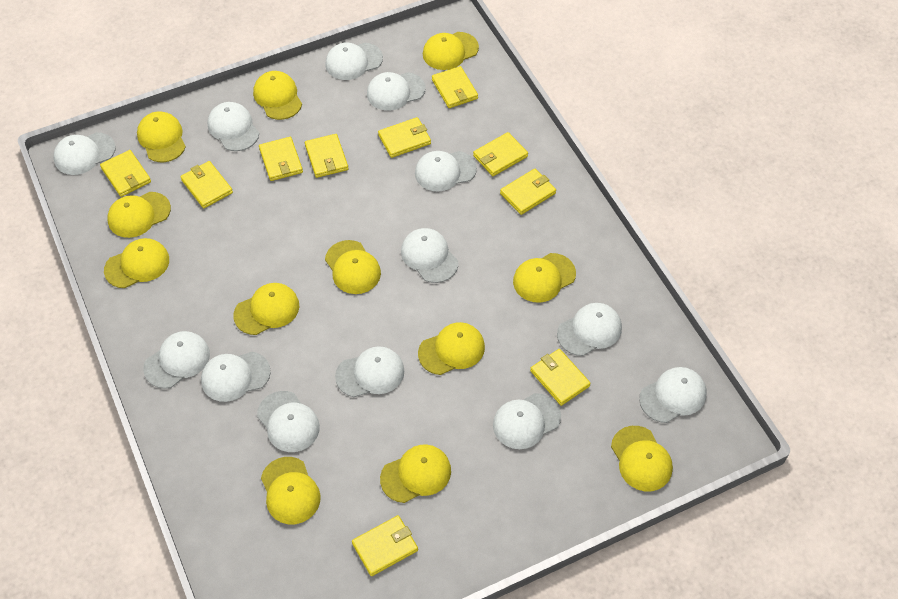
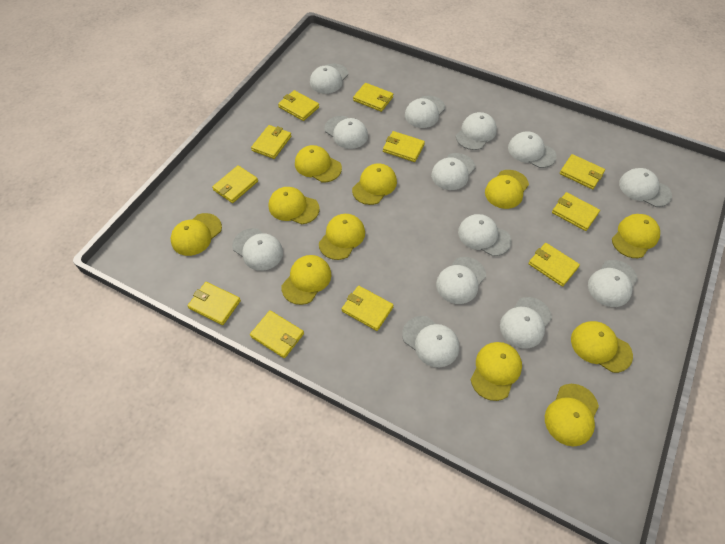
yellow cap: 12 -> 11
yellow wallet: 10 -> 11

